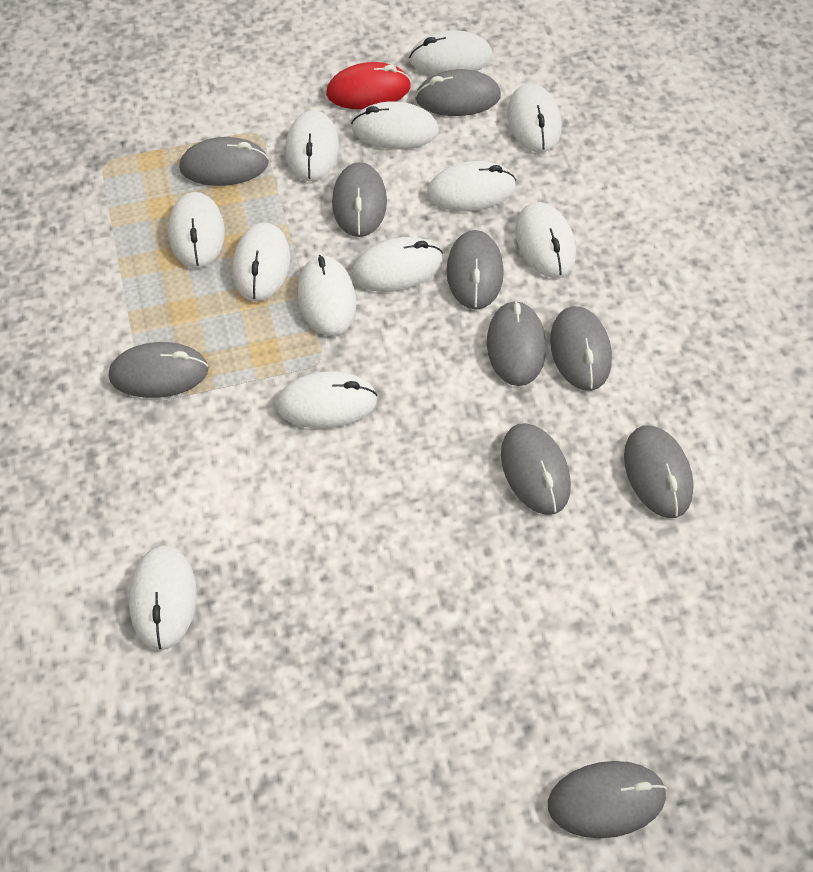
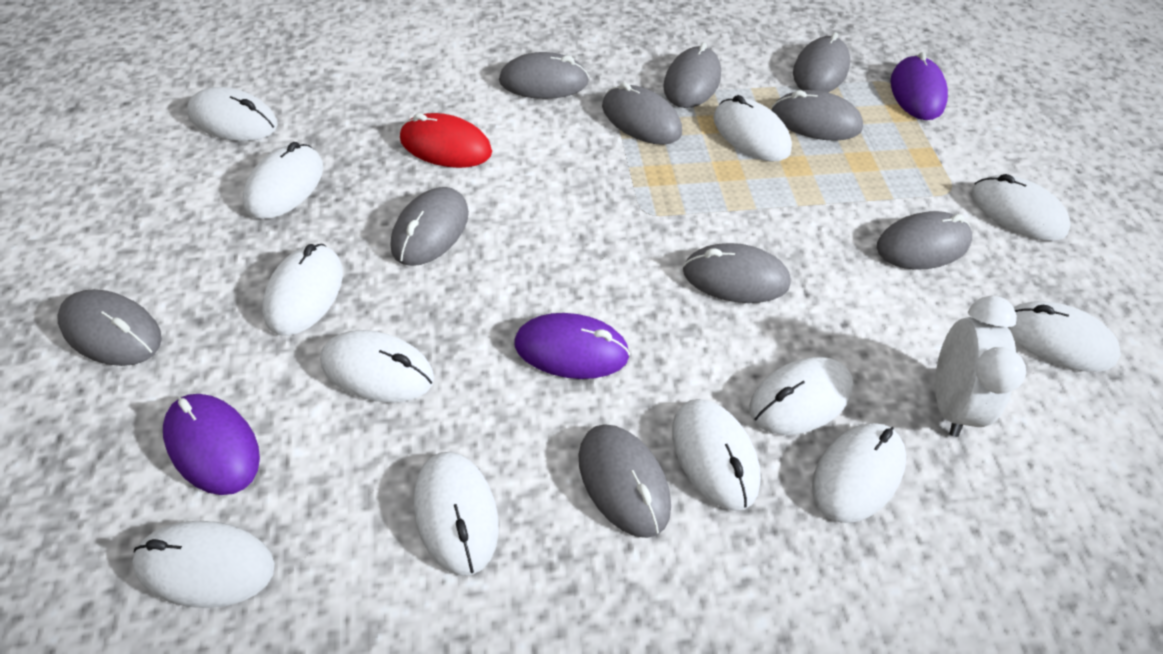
purple mouse: 0 -> 3
white clock: 0 -> 1

